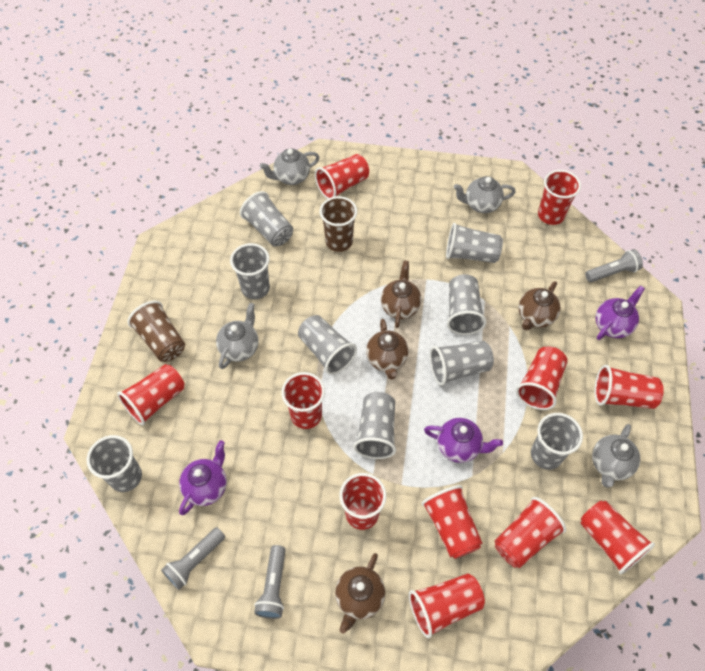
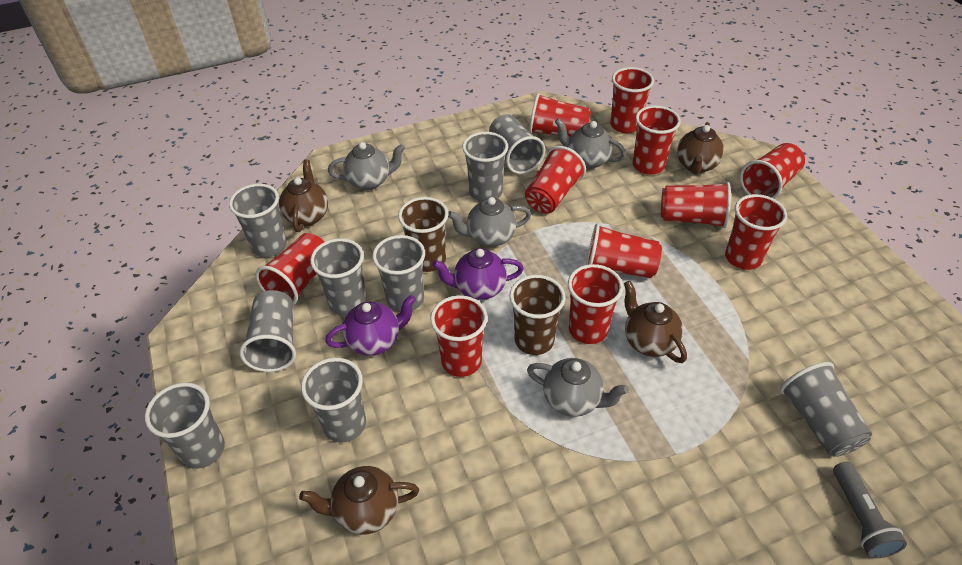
grey flashlight: 3 -> 1
purple teapot: 3 -> 2

